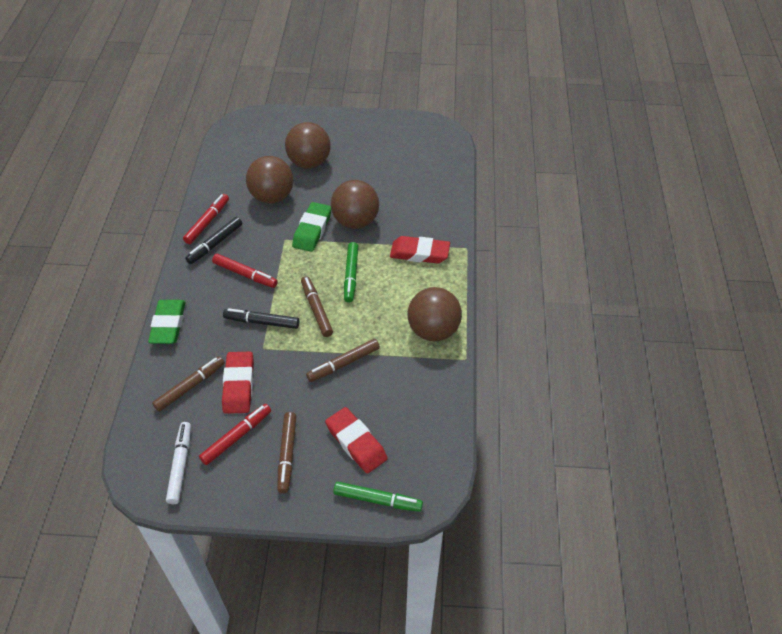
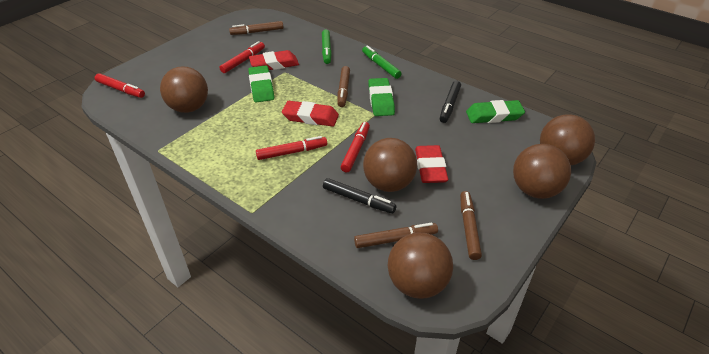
brown ball: 4 -> 5
green eraser: 2 -> 3
red marker: 3 -> 4
white marker: 1 -> 0

